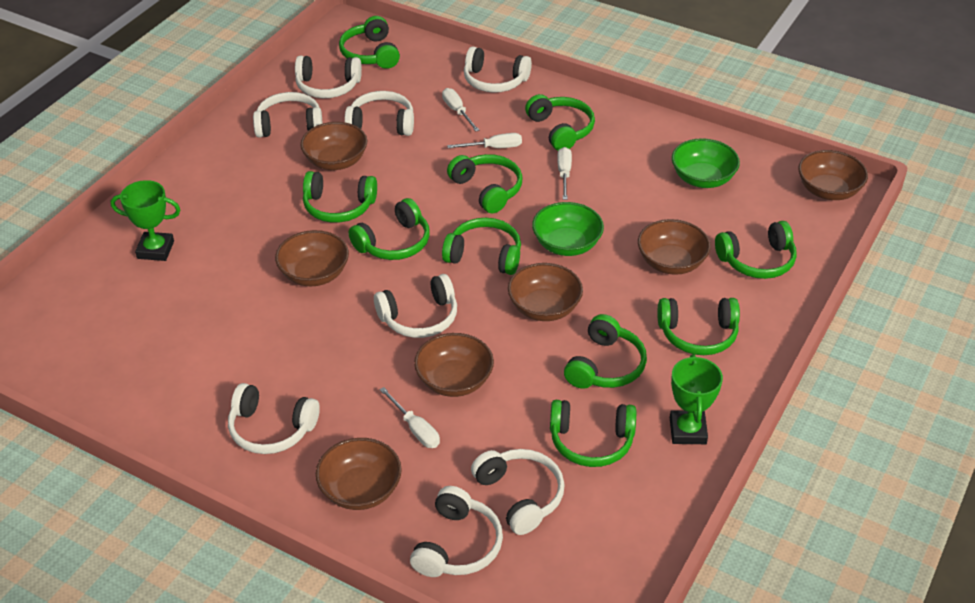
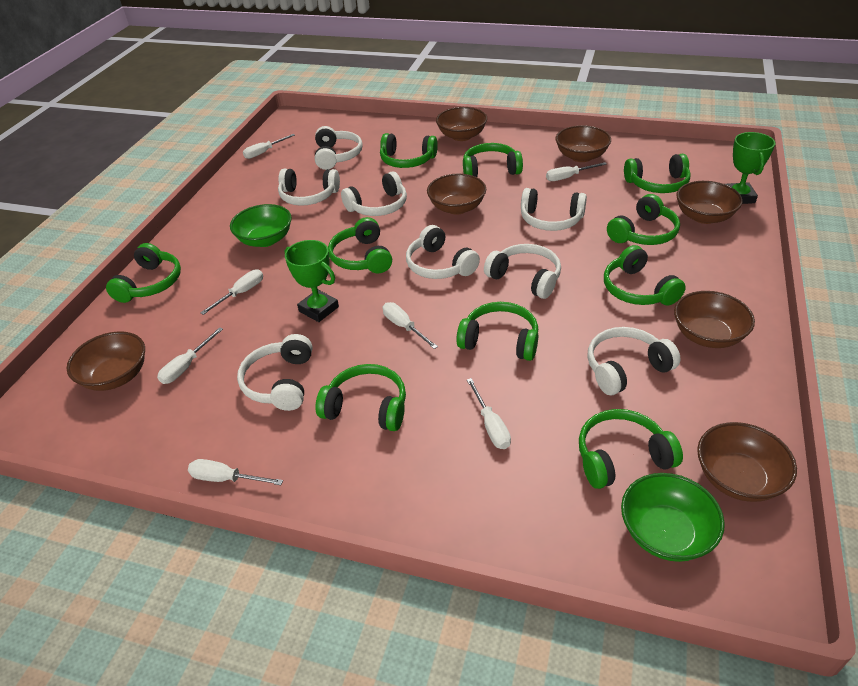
white screwdriver: 4 -> 7

